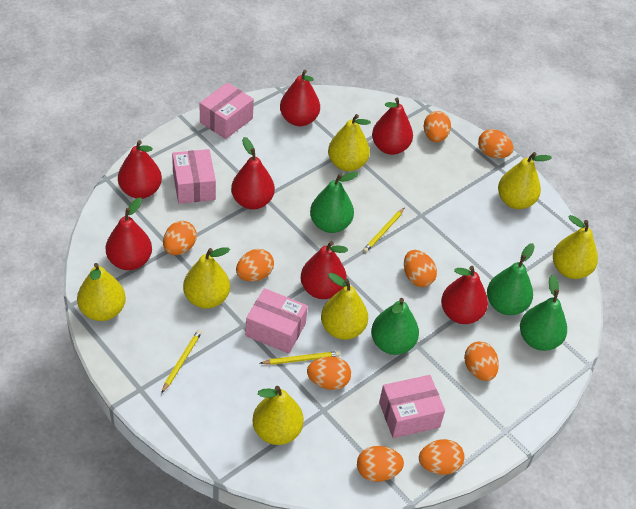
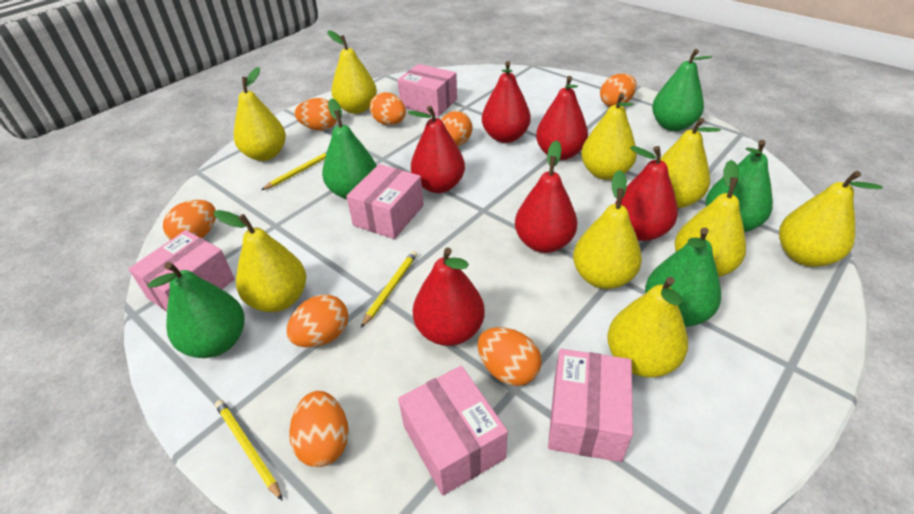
green pear: 4 -> 5
orange egg: 9 -> 8
pink box: 4 -> 5
red pear: 7 -> 6
yellow pear: 7 -> 9

